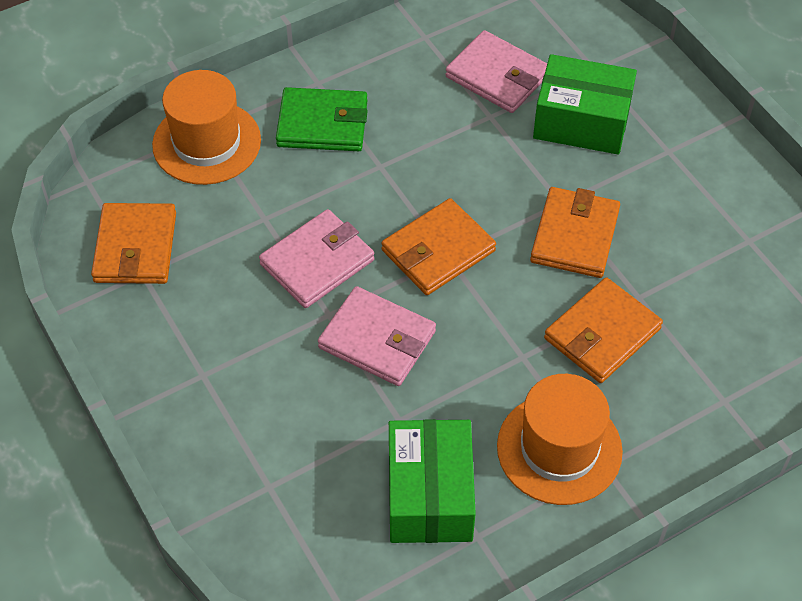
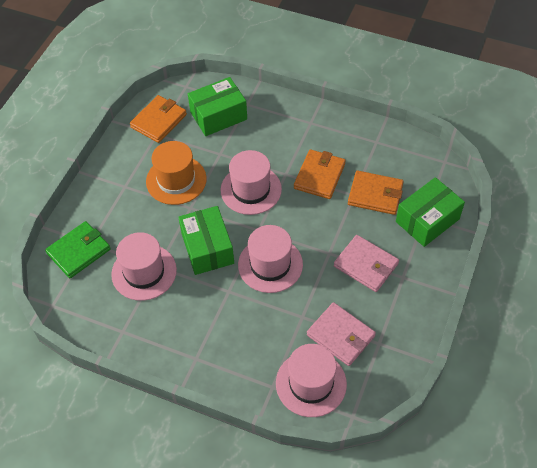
green box: 2 -> 3
orange hat: 2 -> 1
orange wallet: 4 -> 3
pink hat: 0 -> 4
pink wallet: 3 -> 2

